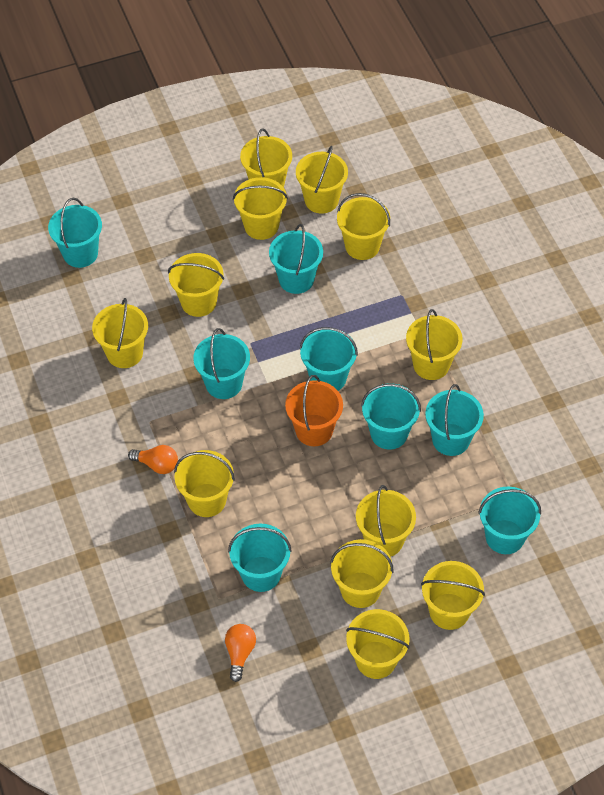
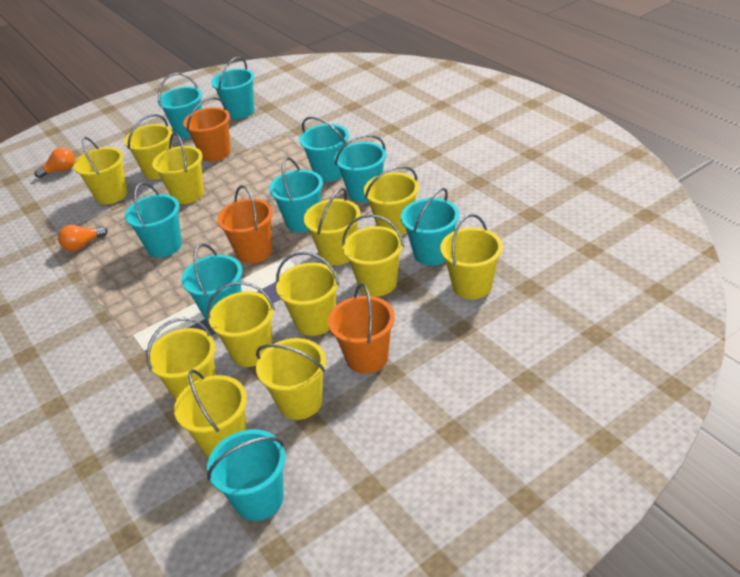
orange bucket: 1 -> 3
turquoise bucket: 8 -> 9

